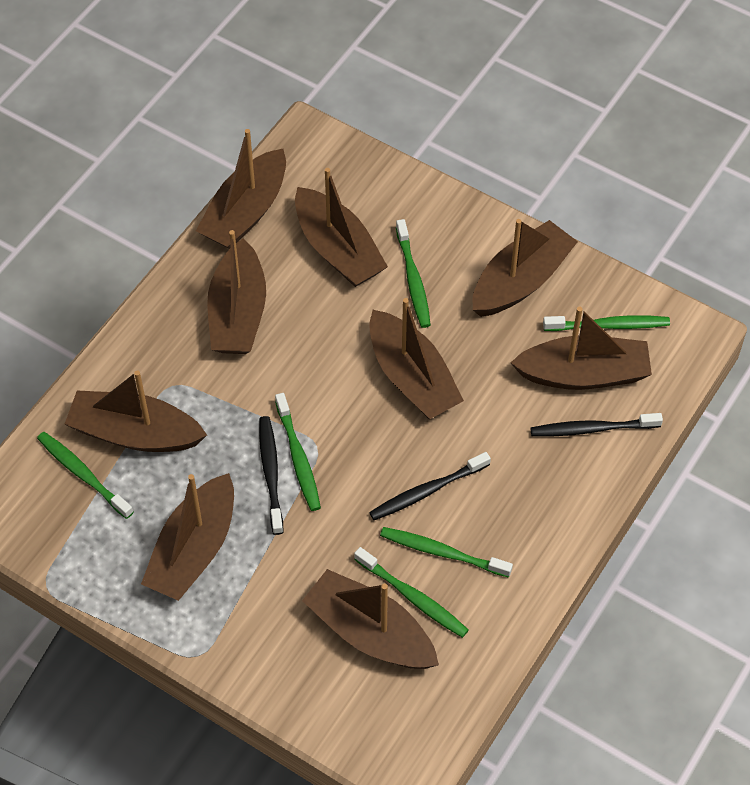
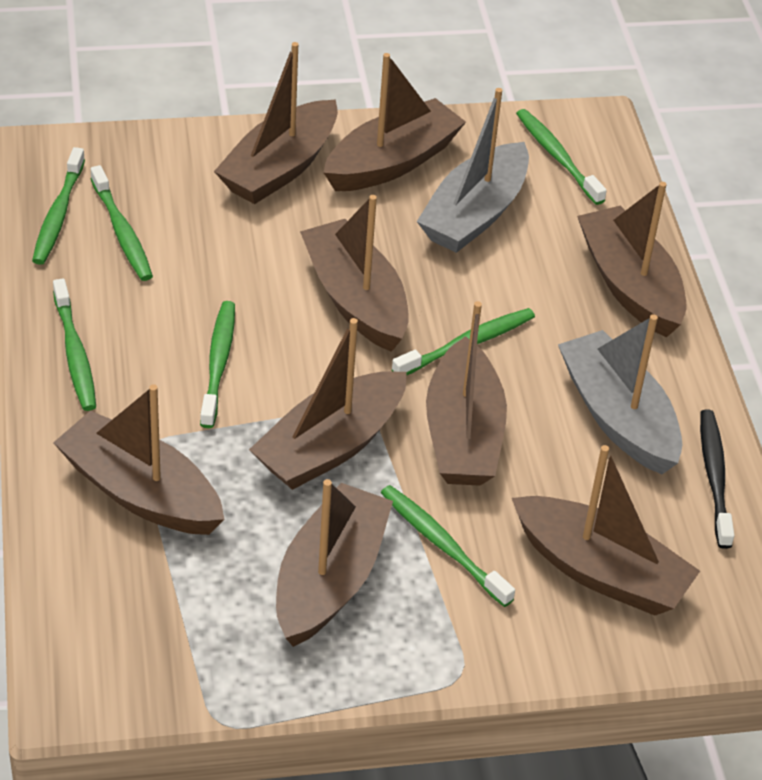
black toothbrush: 3 -> 1
green toothbrush: 6 -> 7
grey boat: 0 -> 2

